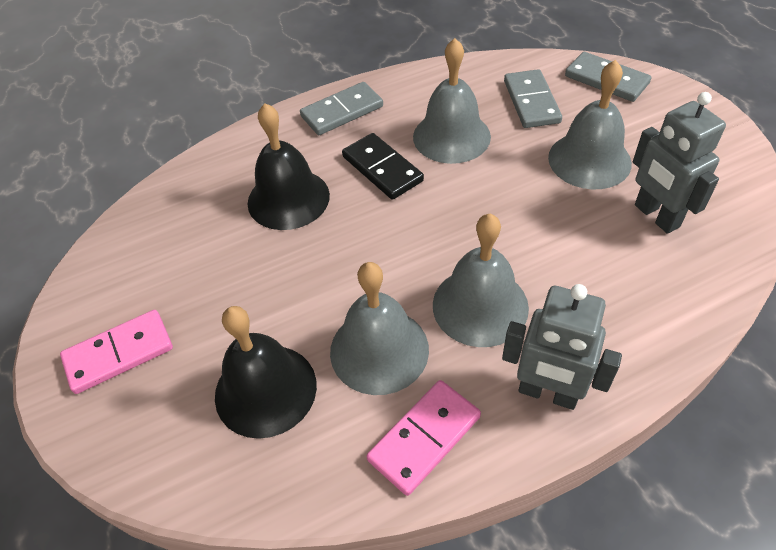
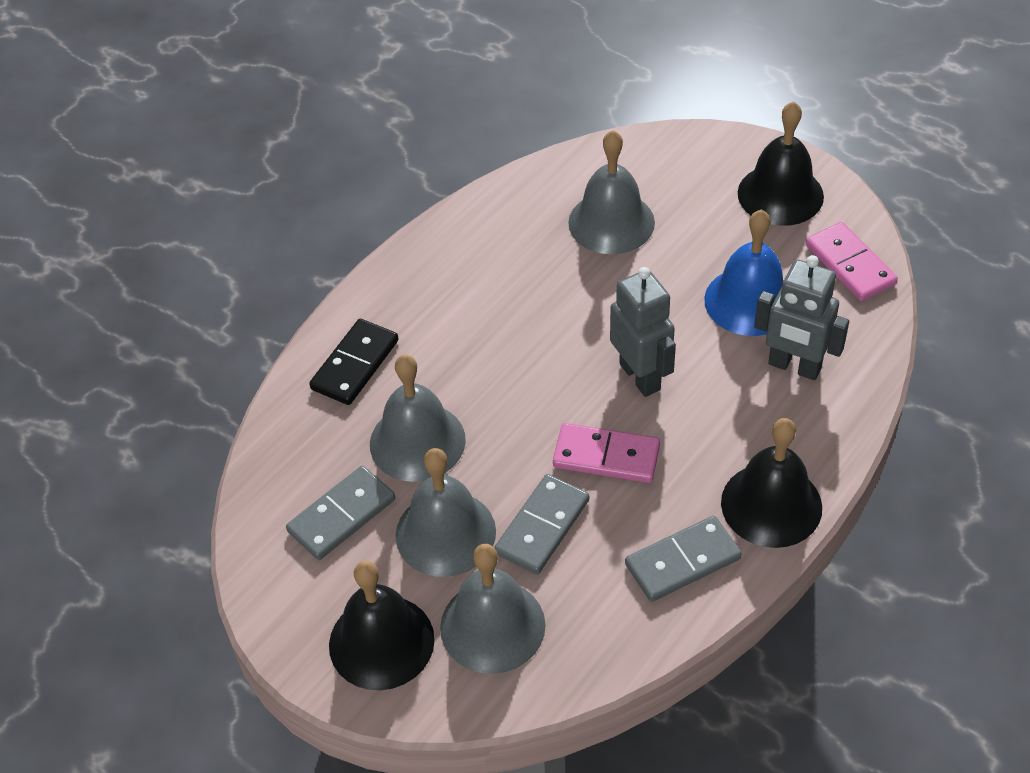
black bell: 2 -> 3
blue bell: 0 -> 1

